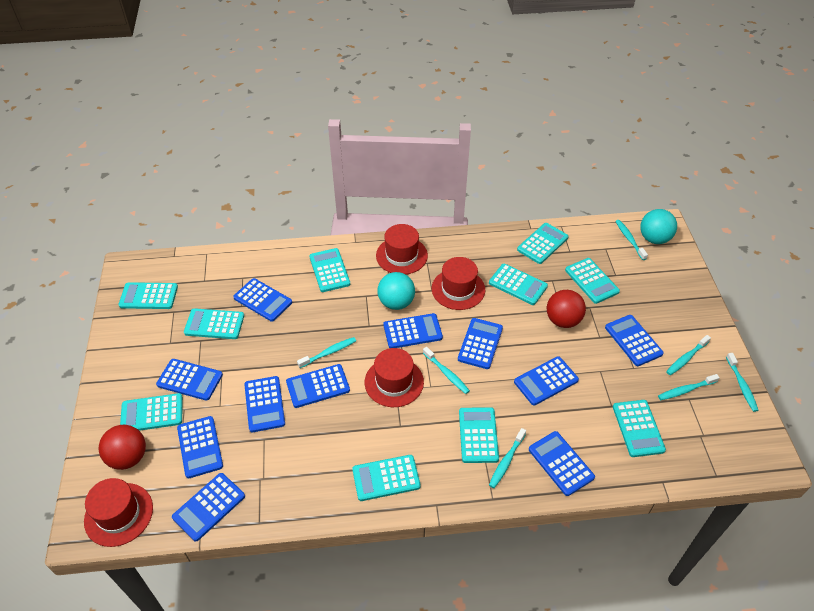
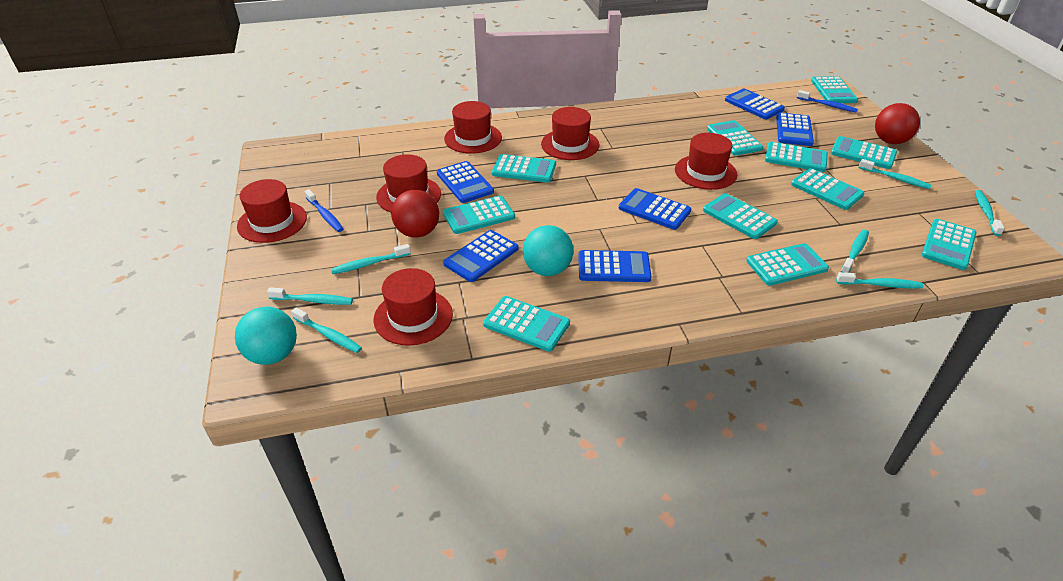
blue calculator: 11 -> 6
blue toothbrush: 0 -> 2
red hat: 4 -> 6
turquoise calculator: 10 -> 11

